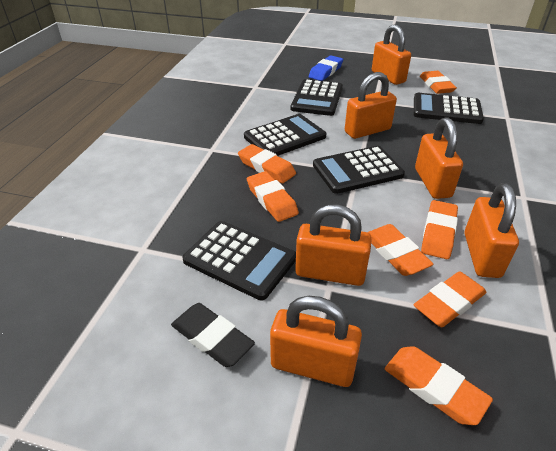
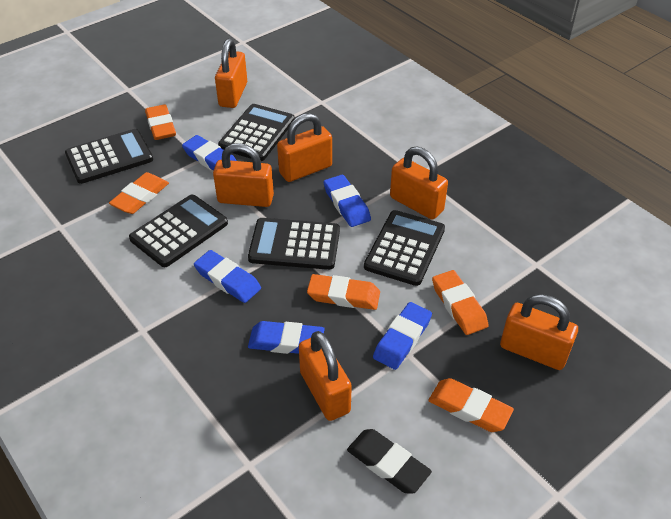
blue eraser: 1 -> 5
orange eraser: 7 -> 5

